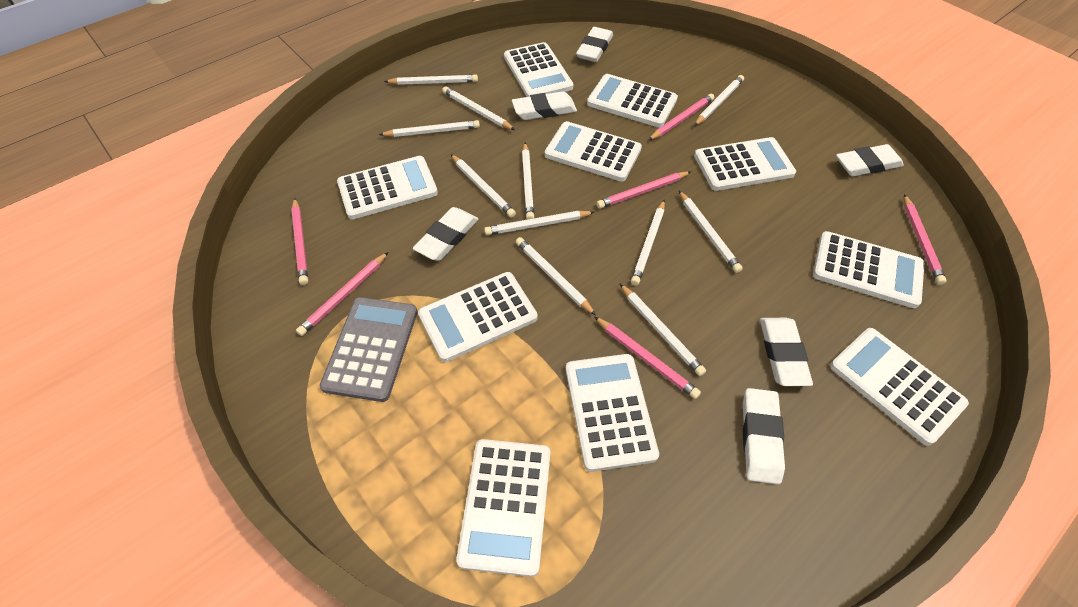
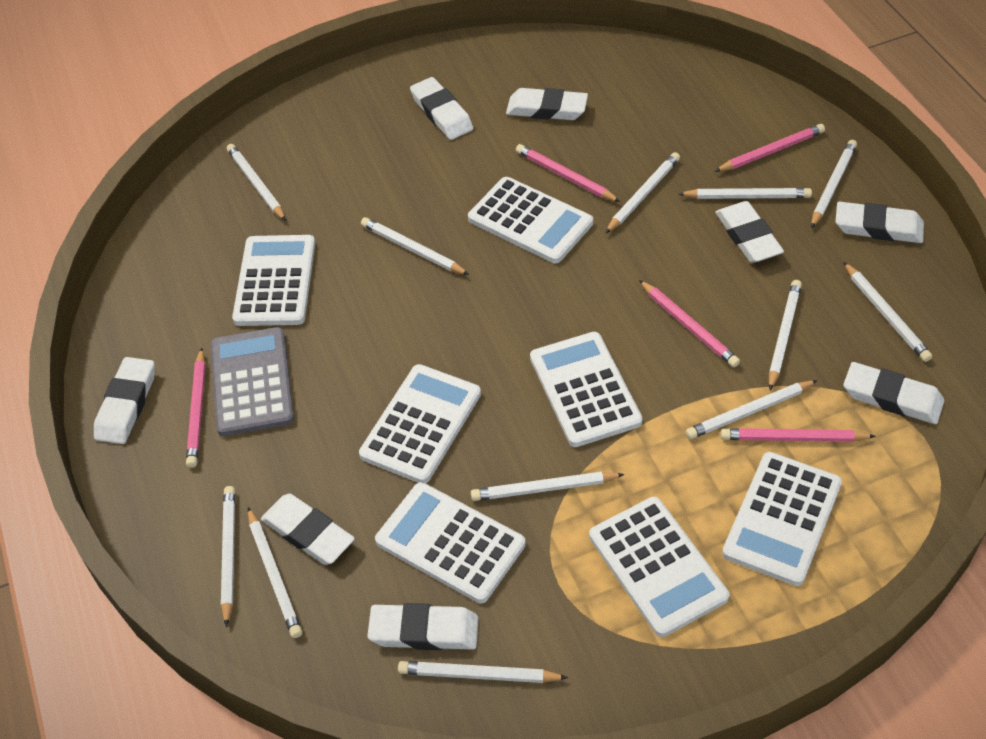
pink pencil: 6 -> 5
white calculator: 10 -> 7
white eraser: 6 -> 8
white pencil: 11 -> 12

